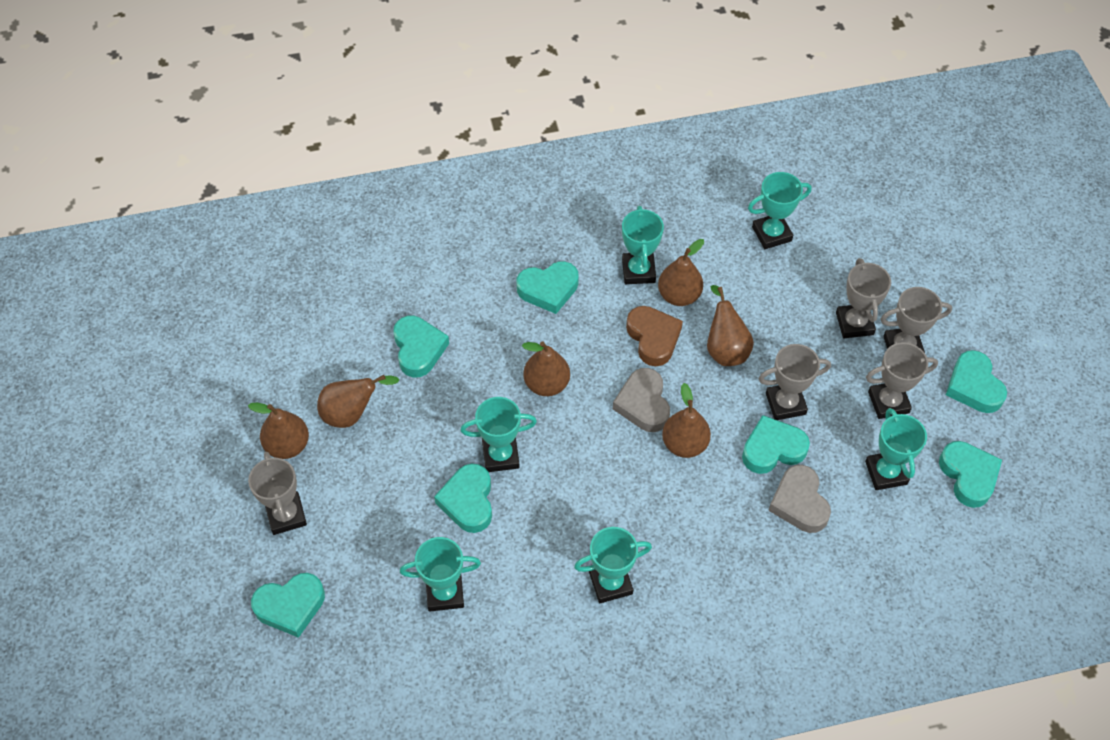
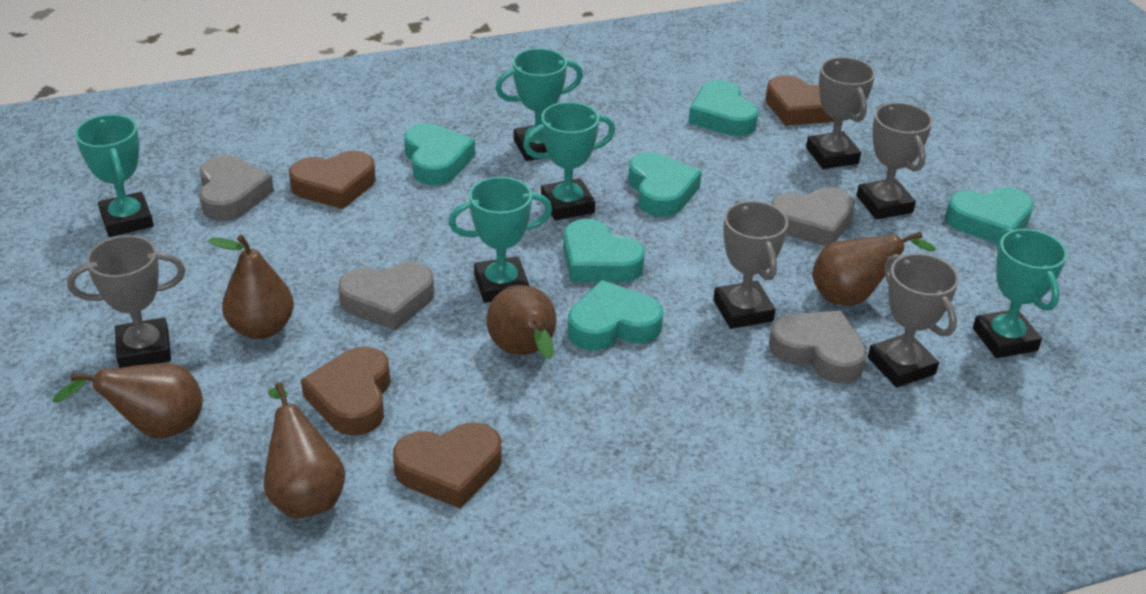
brown heart: 1 -> 4
brown pear: 6 -> 5
grey heart: 2 -> 4
turquoise heart: 7 -> 6
turquoise trophy: 6 -> 5

